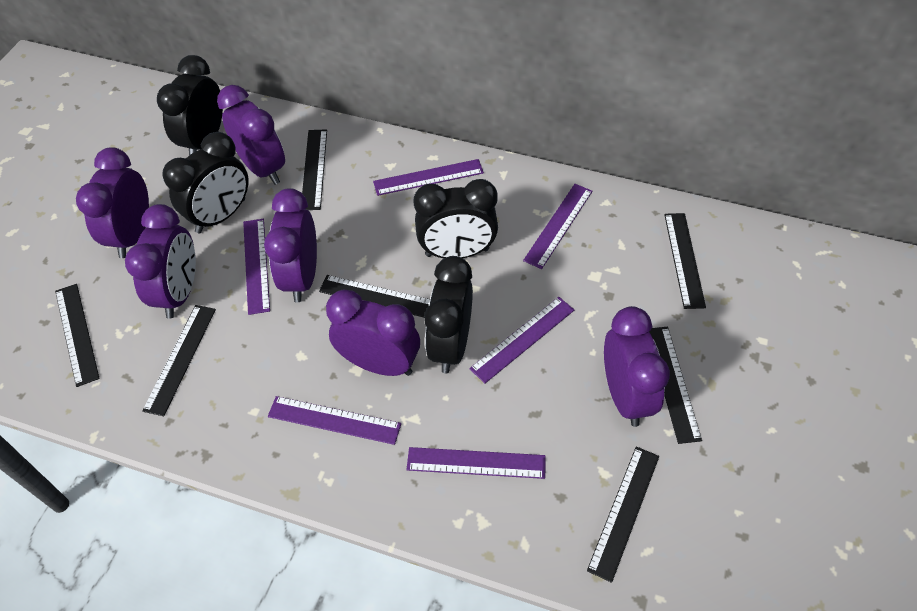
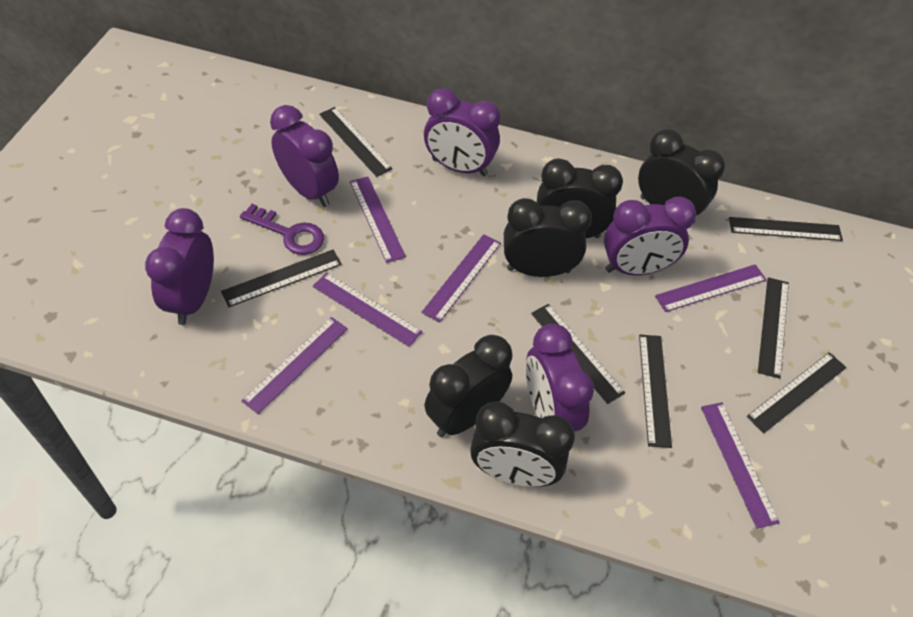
black clock: 4 -> 5
purple clock: 6 -> 5
purple key: 0 -> 1

